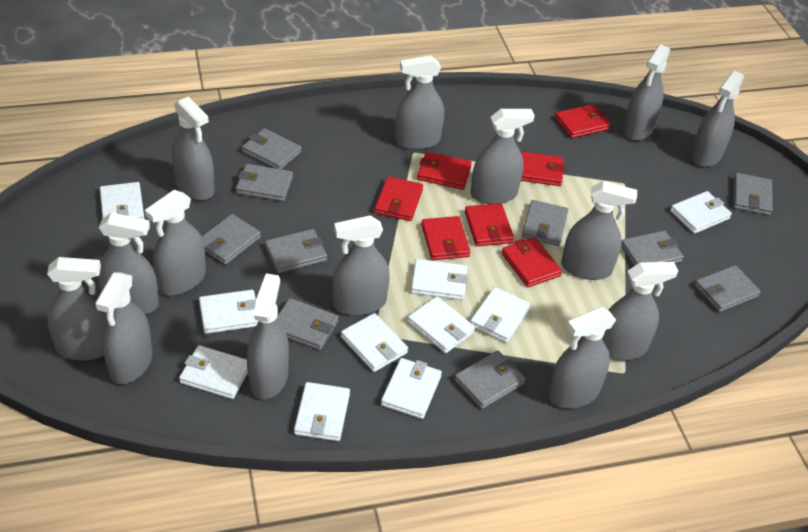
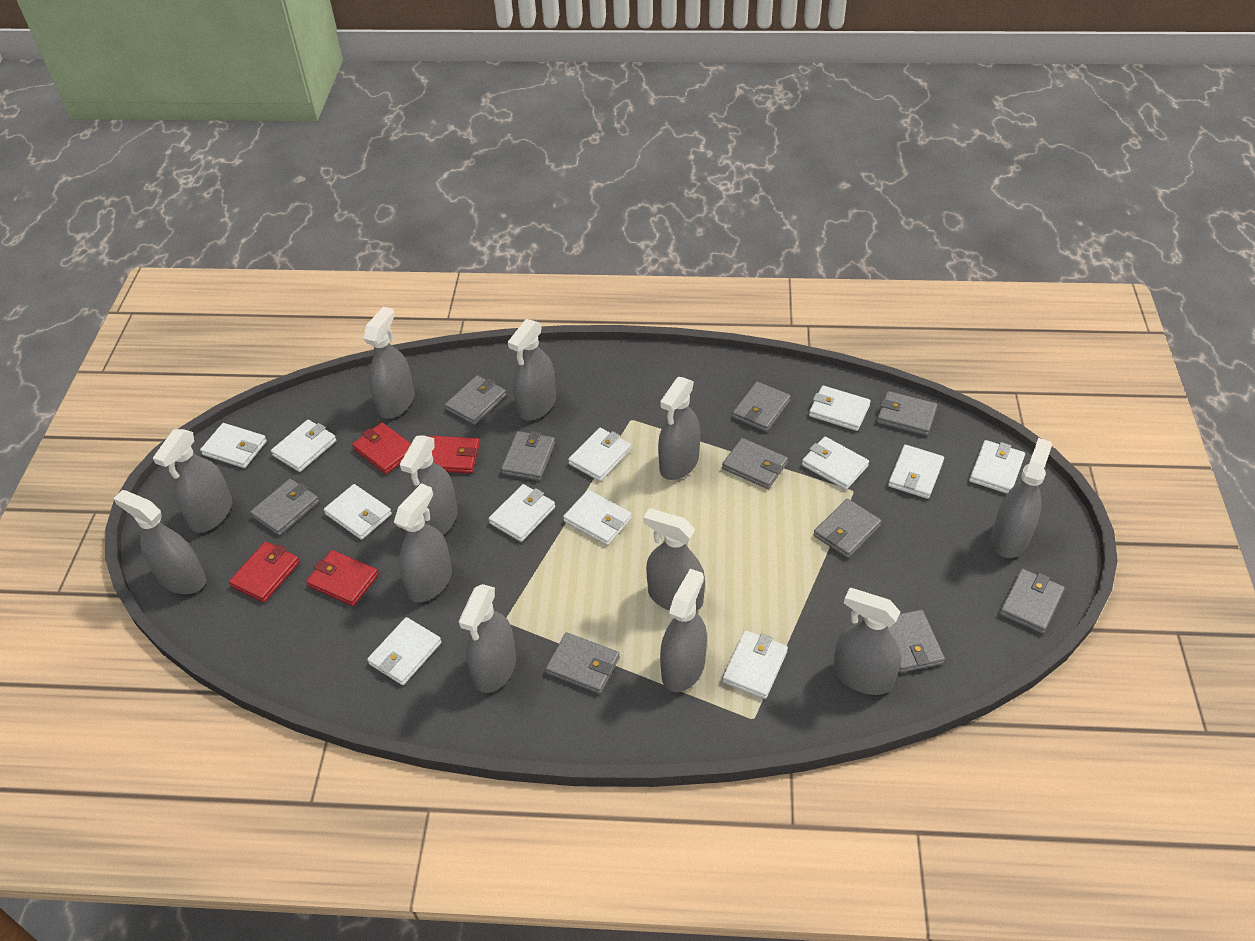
grey spray bottle: 14 -> 12
red wallet: 7 -> 4
white wallet: 10 -> 12

